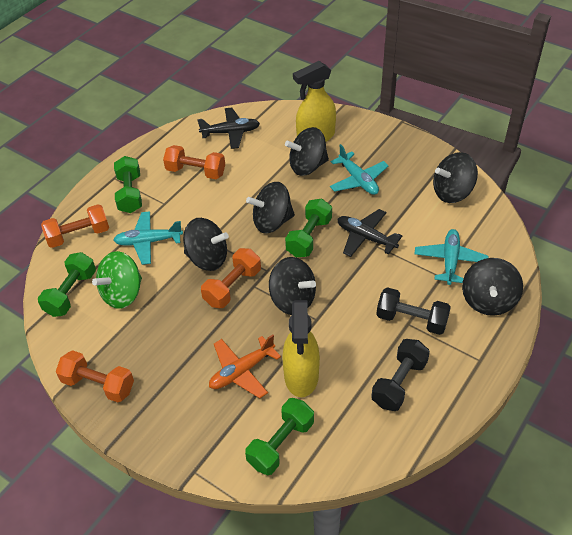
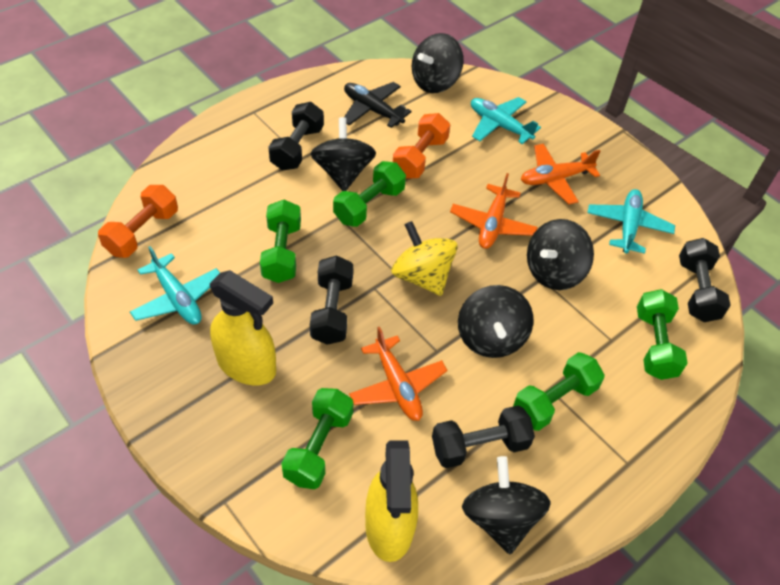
black dumbbell: 2 -> 4
black plane: 2 -> 1
black spinning top: 6 -> 5
green dumbbell: 4 -> 5
green spinning top: 1 -> 0
orange dumbbell: 4 -> 2
orange plane: 1 -> 3
yellow spinning top: 0 -> 1

